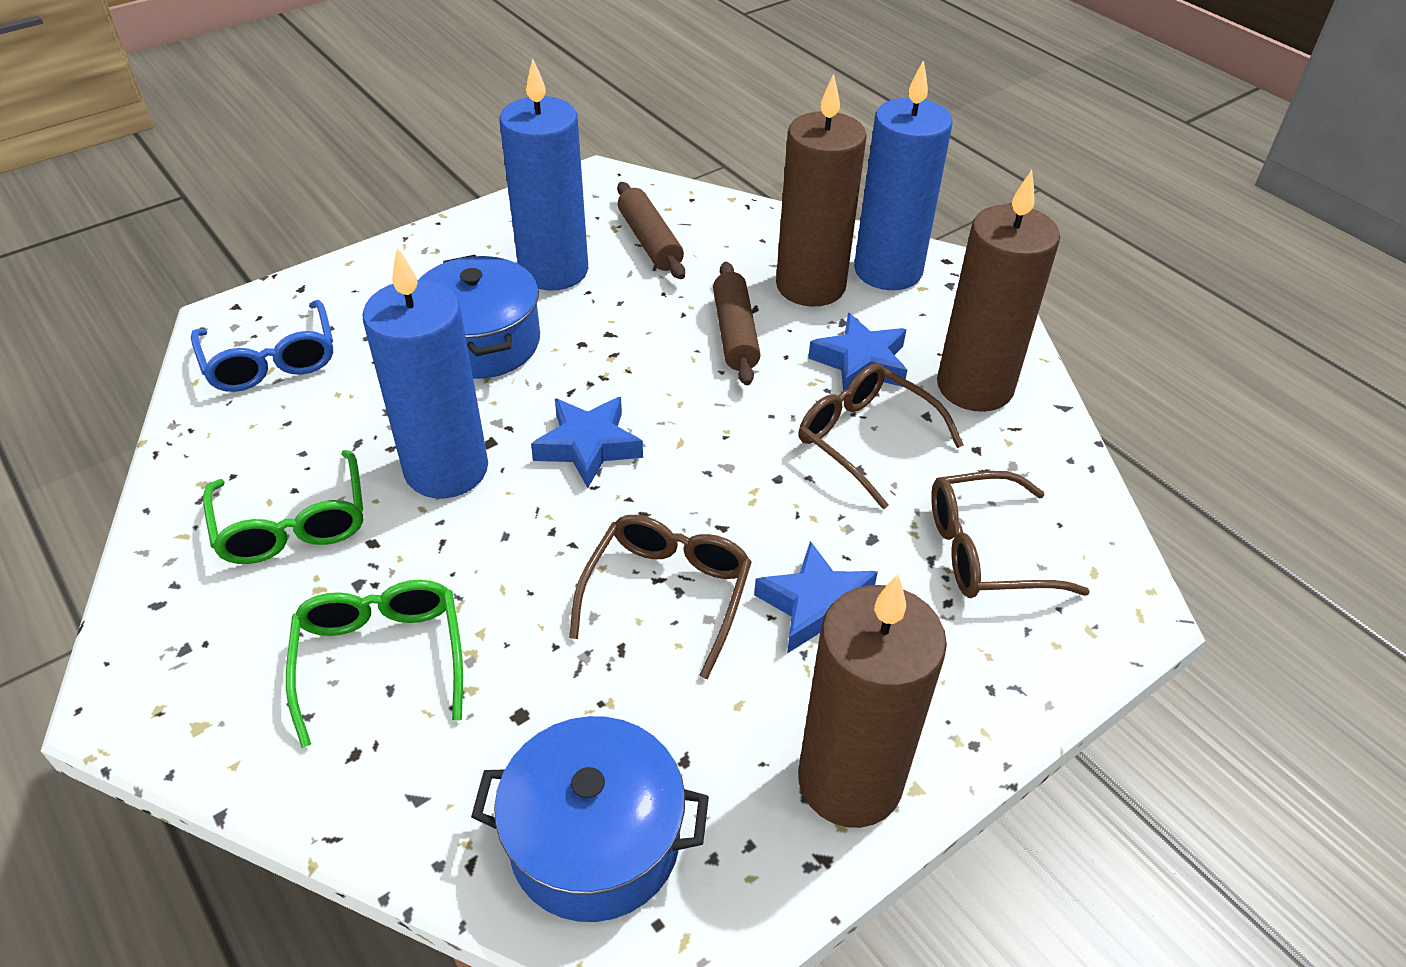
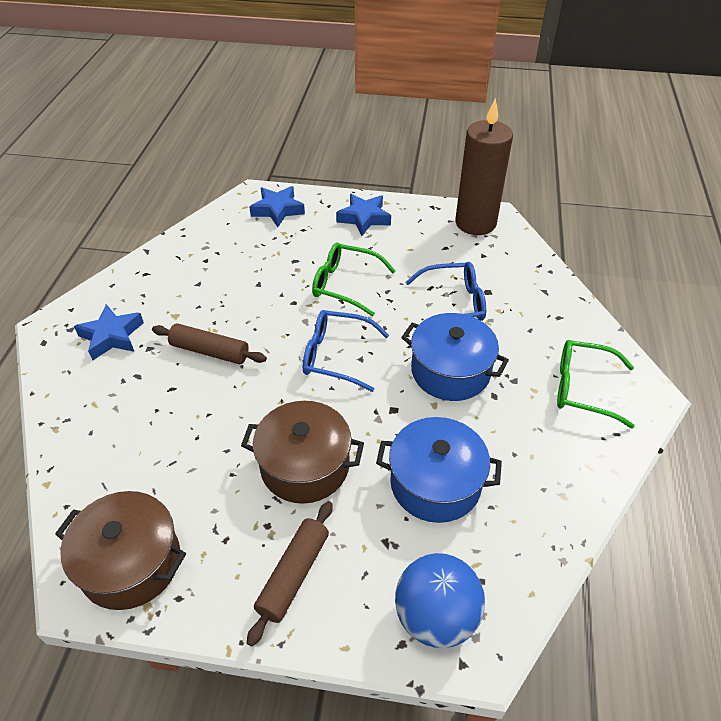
blue ball: 0 -> 1
blue candle: 3 -> 0
blue glasses: 1 -> 2
brown candle: 3 -> 1
brown glasses: 3 -> 0
brown pot: 0 -> 2

